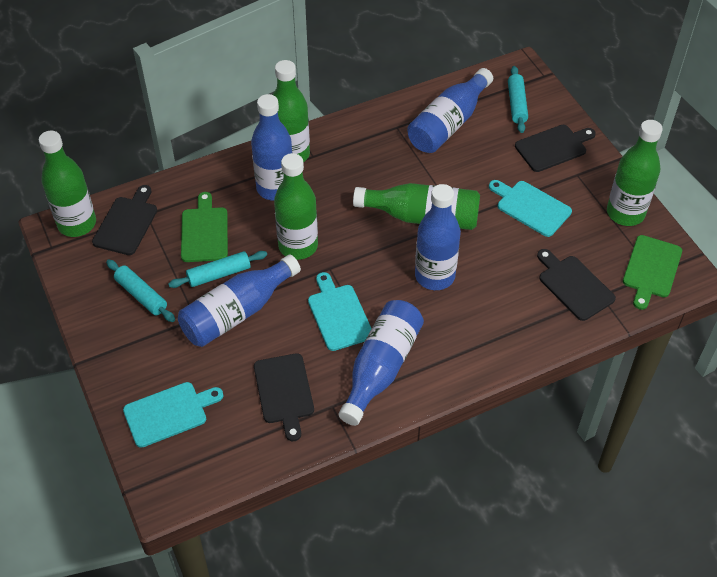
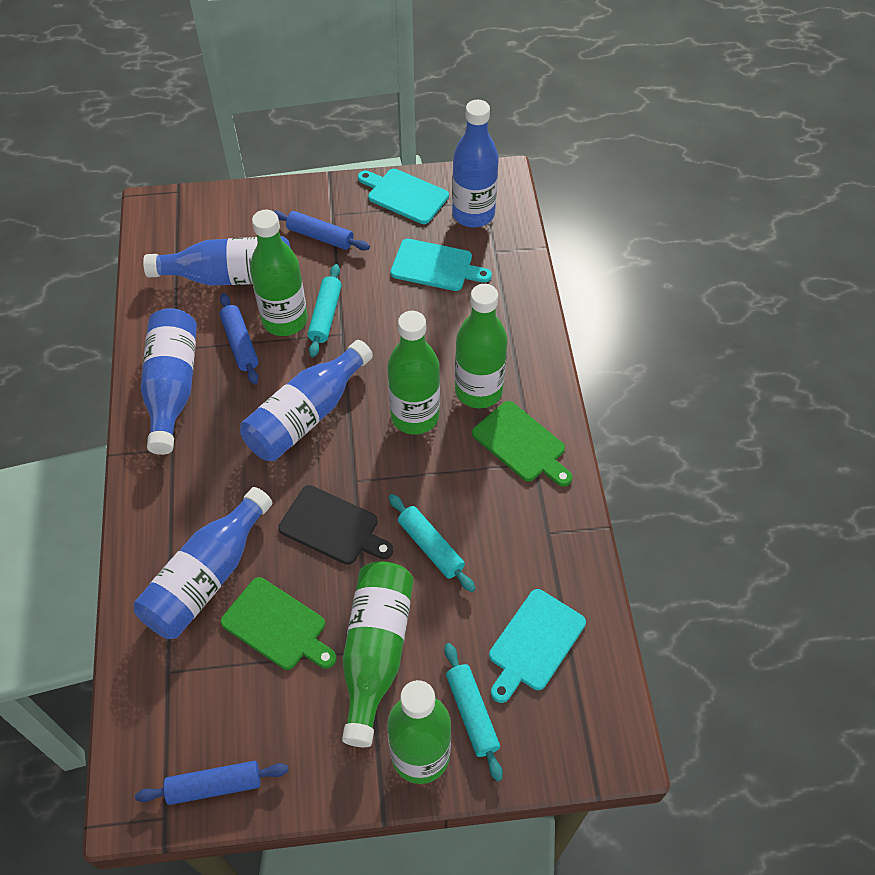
black cutting board: 4 -> 1
blue rolling pin: 0 -> 3

